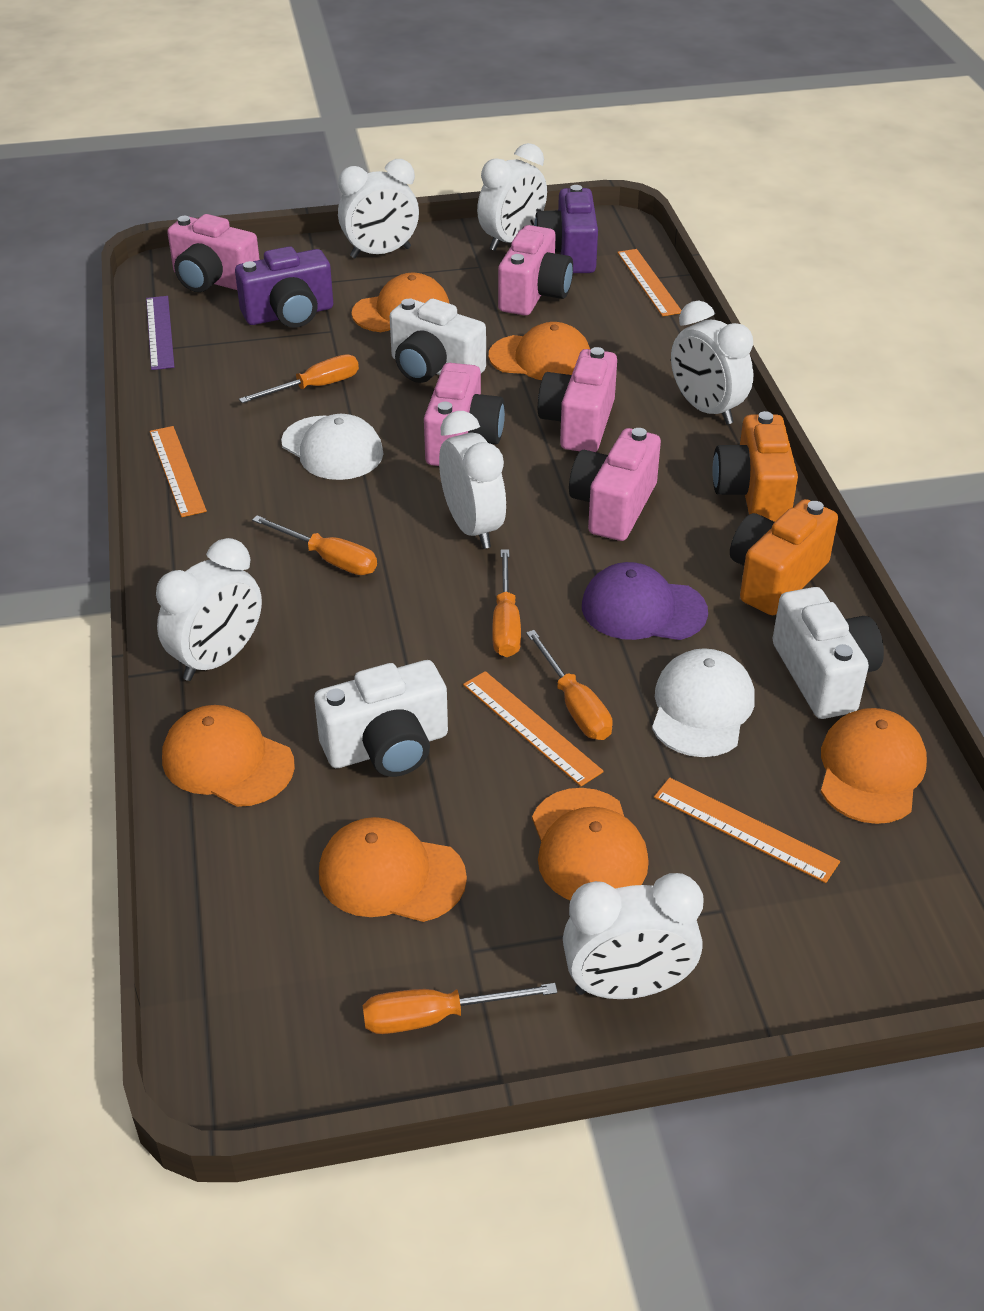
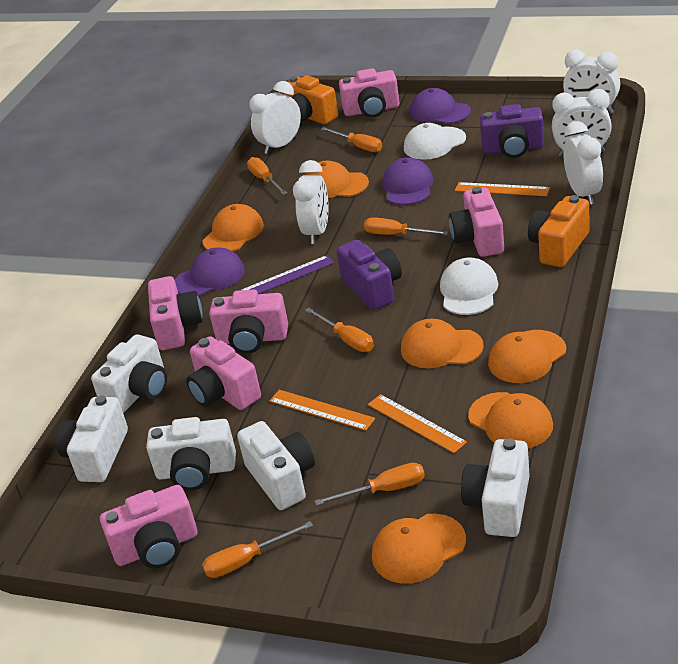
orange ruler: 4 -> 3
orange screwdriver: 5 -> 6
pink camera: 5 -> 6
purple cap: 1 -> 3
white camera: 3 -> 5
white clock: 6 -> 5

